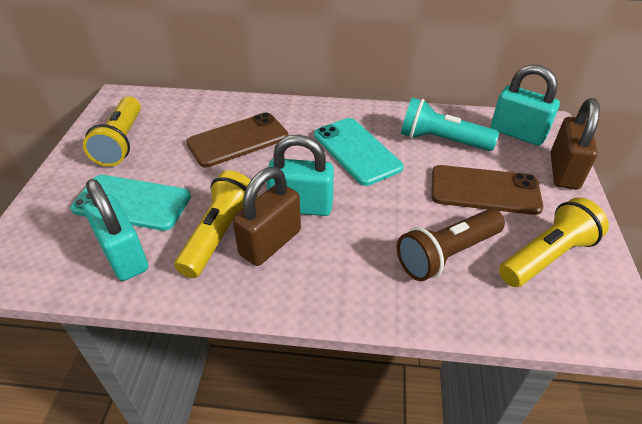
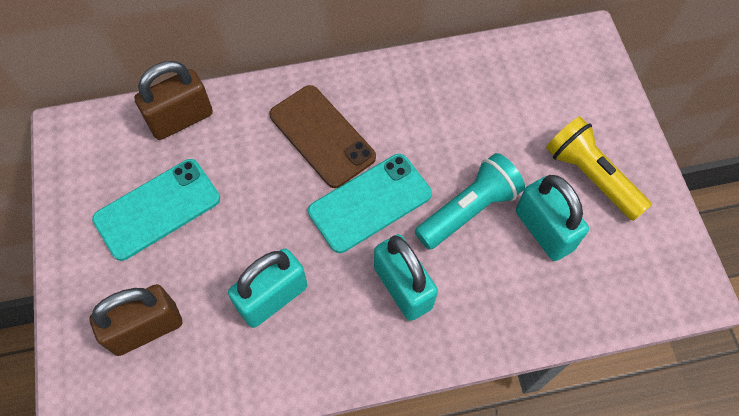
brown flashlight: 1 -> 0
brown phone: 2 -> 1
yellow flashlight: 3 -> 1

